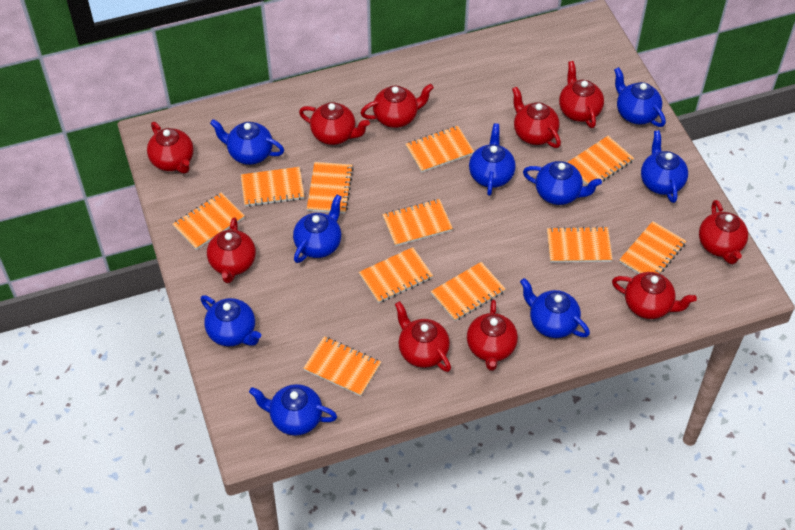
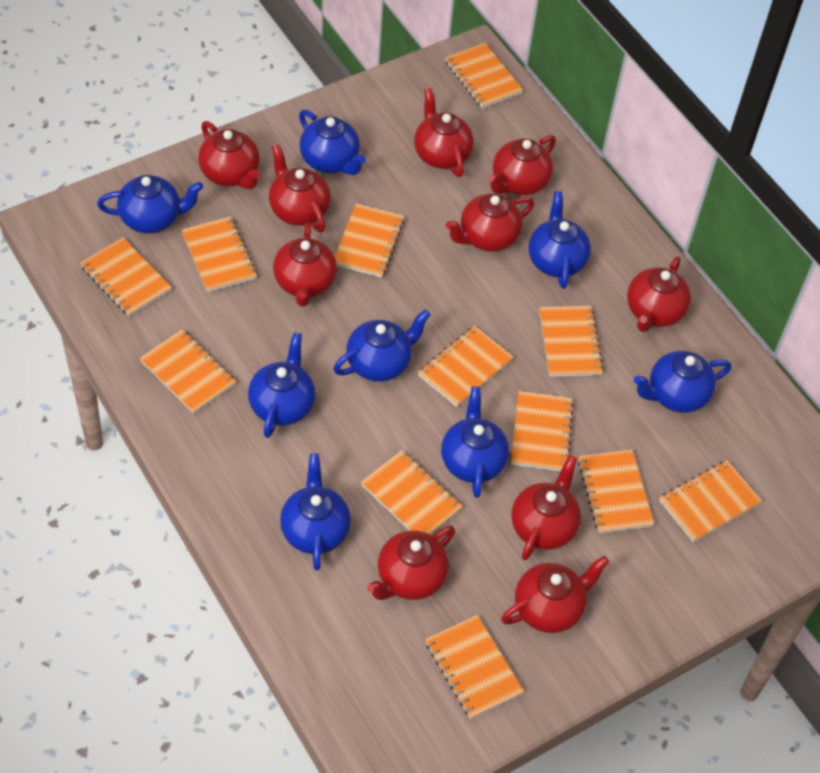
blue teapot: 9 -> 8
orange notebook: 11 -> 12

